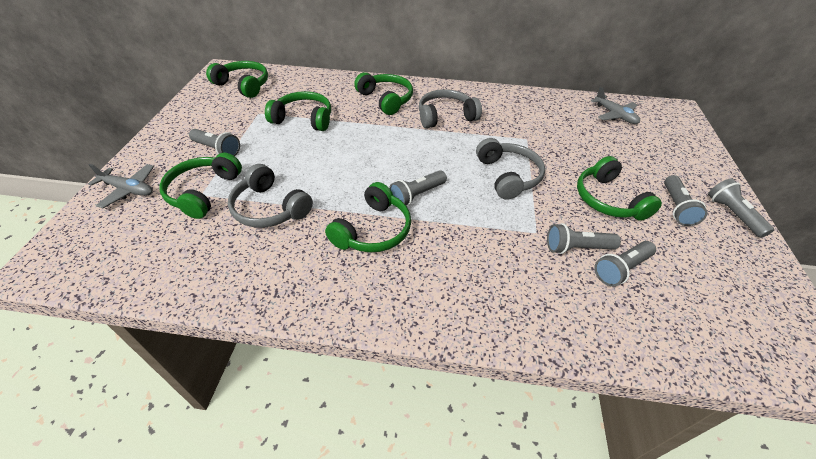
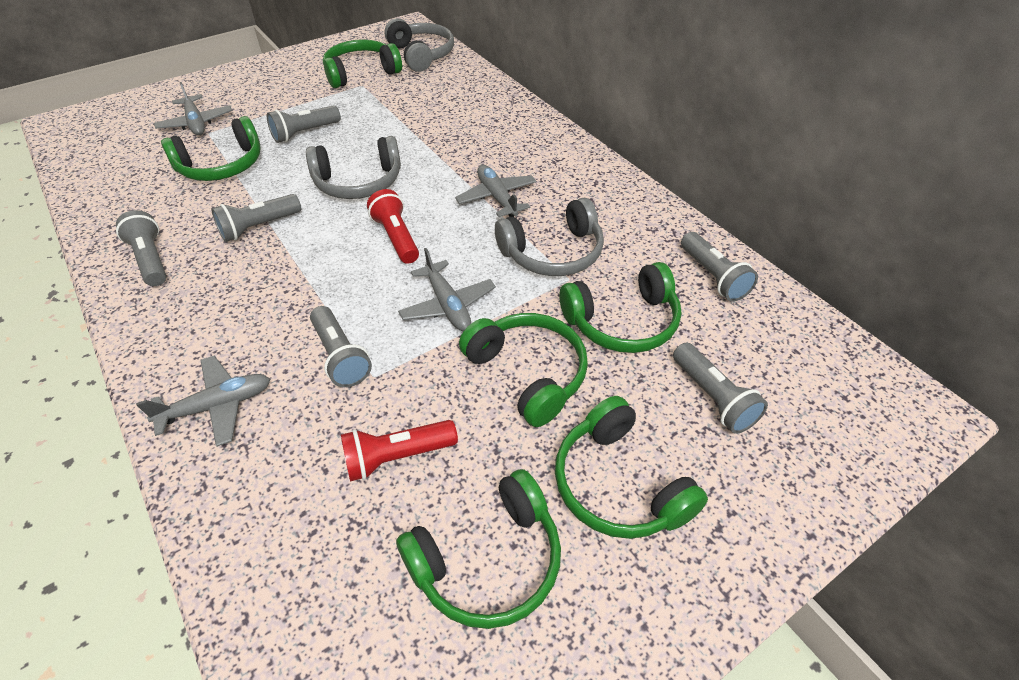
grey plane: 2 -> 4
red flashlight: 0 -> 2

